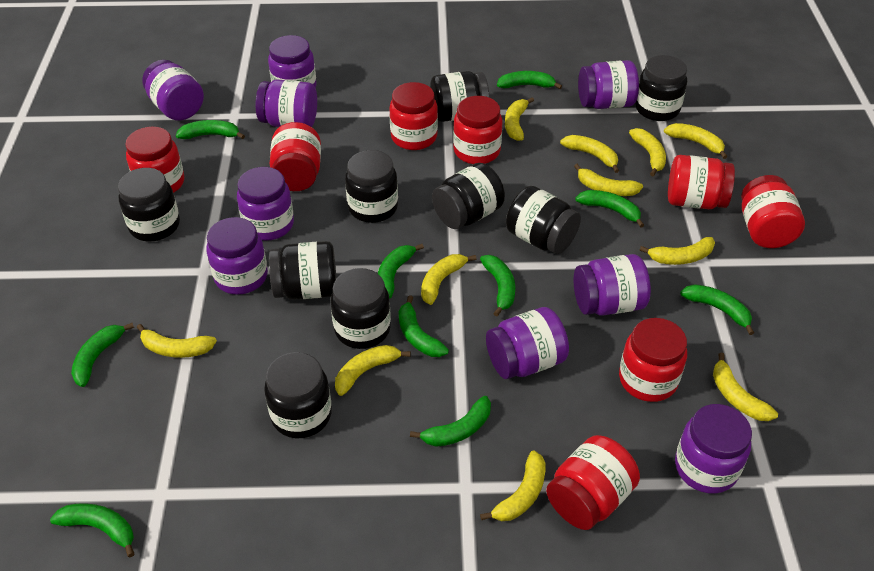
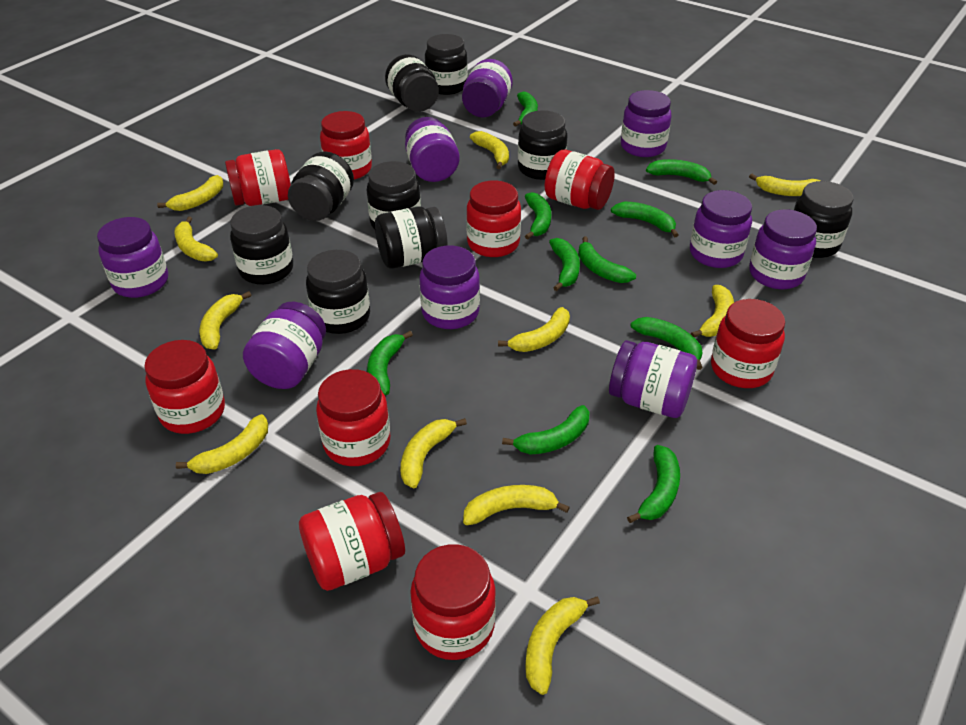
red jar: 8 -> 9

